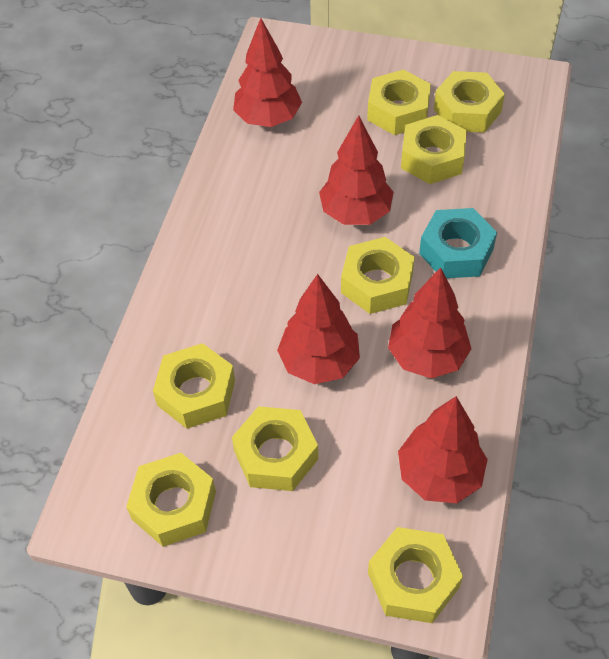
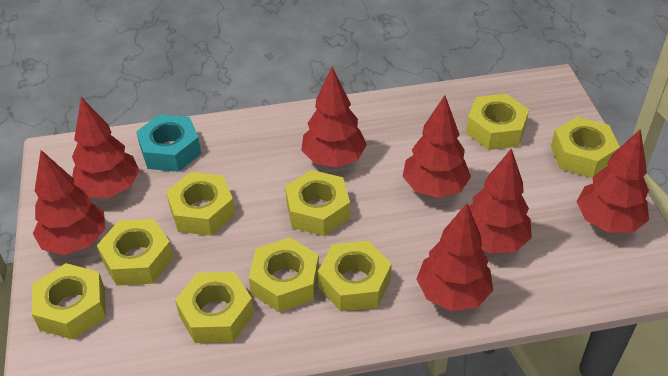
red tree: 5 -> 7
yellow nut: 8 -> 9

